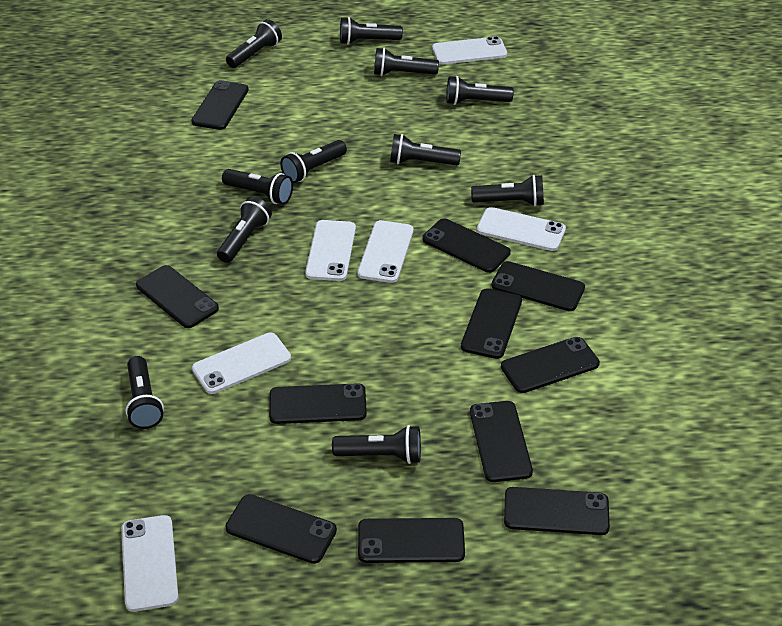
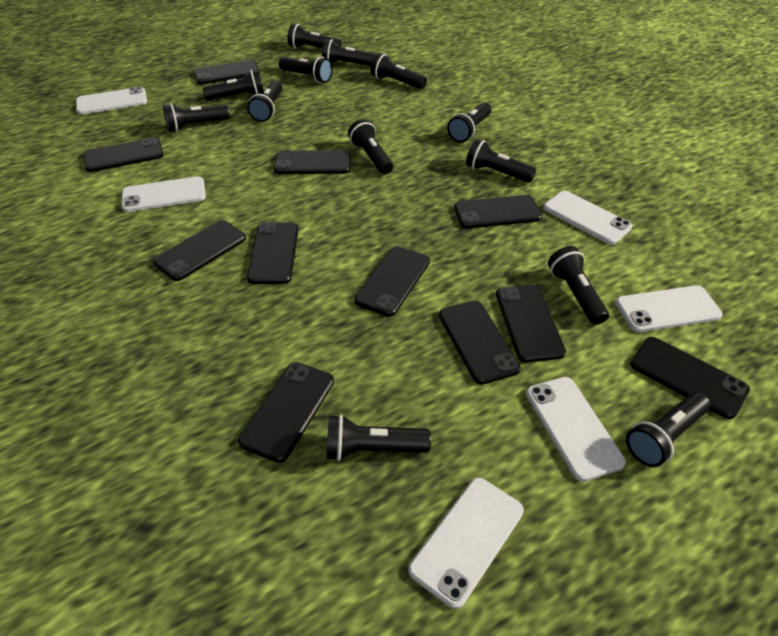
black flashlight: 11 -> 13

